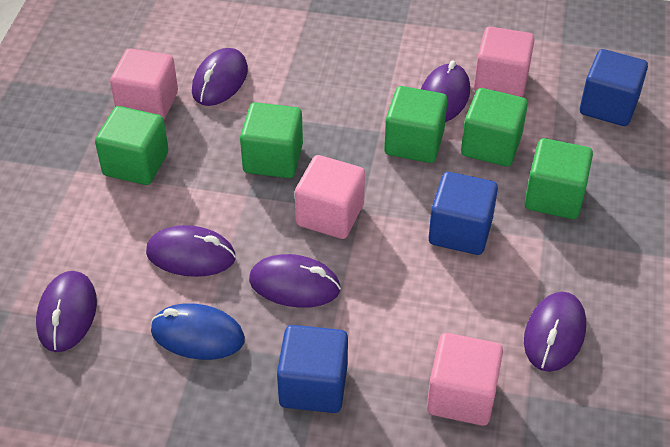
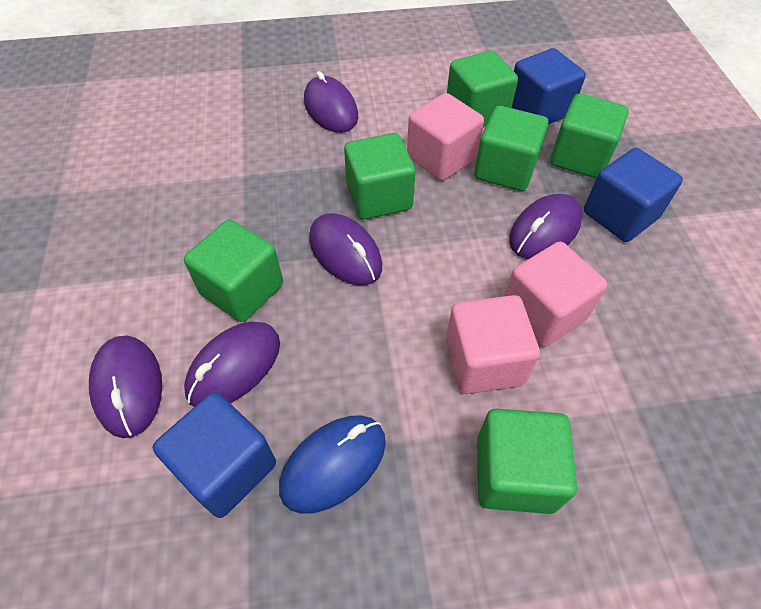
green cube: 5 -> 6
pink cube: 4 -> 3
purple mouse: 6 -> 5

